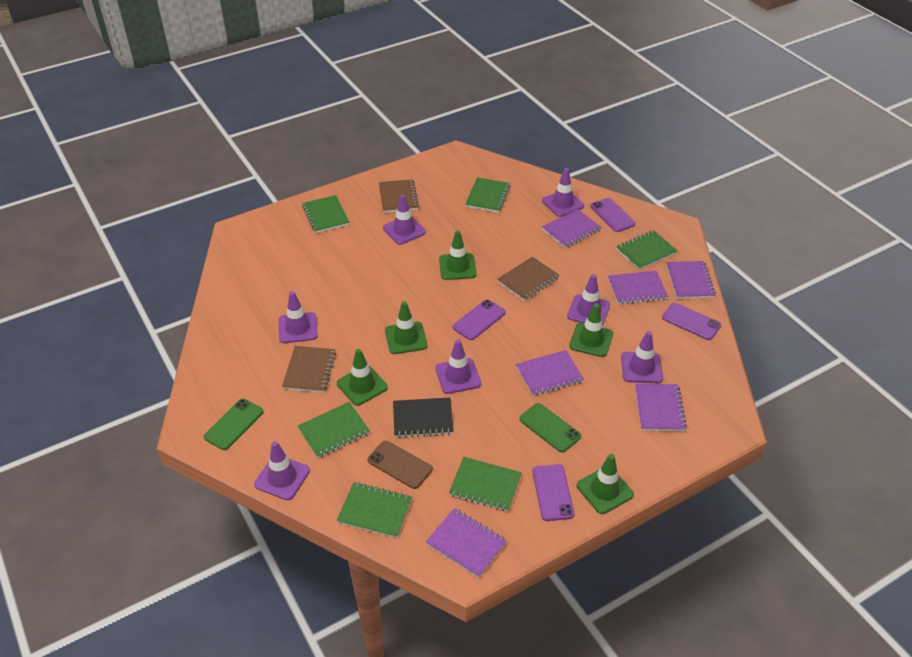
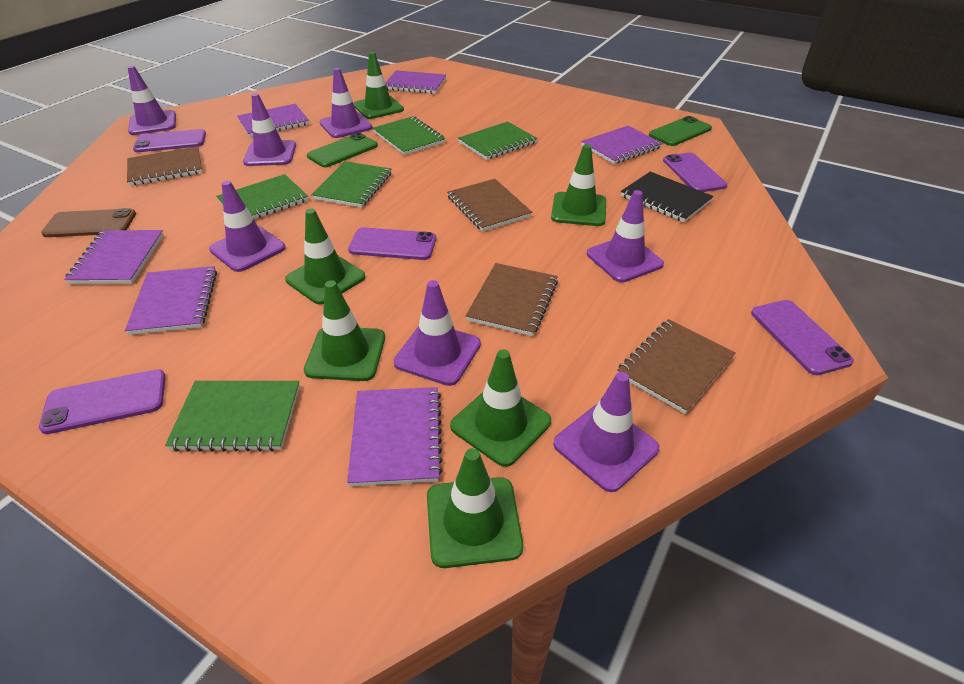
brown notebook: 3 -> 4
green notebook: 6 -> 5
green traffic cone: 5 -> 6
purple phone: 4 -> 5

